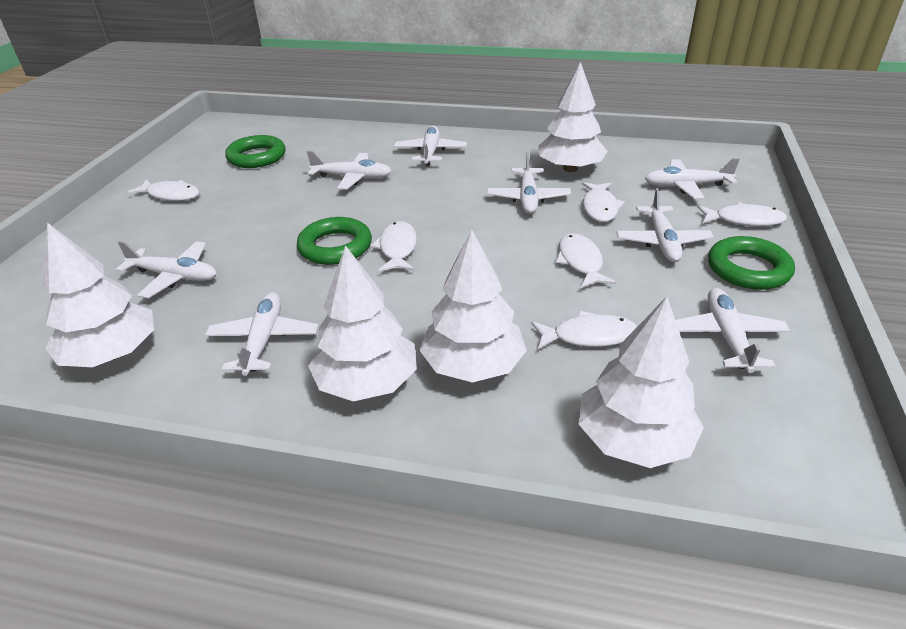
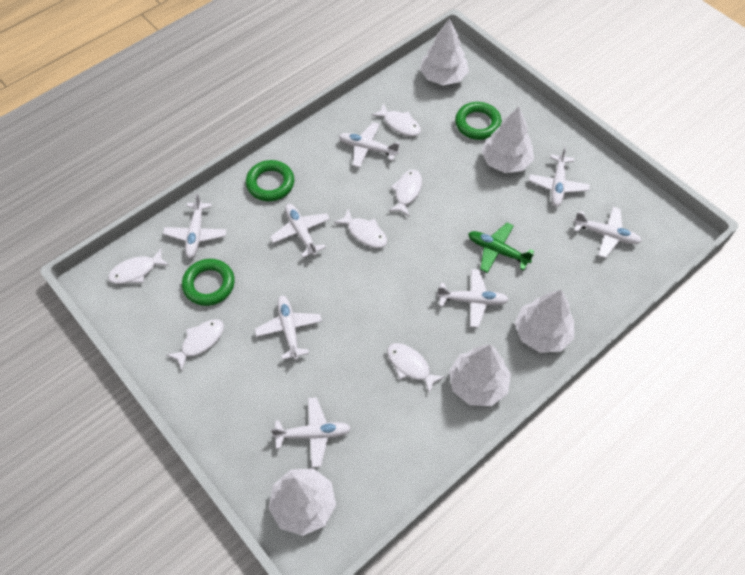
green plane: 0 -> 1

